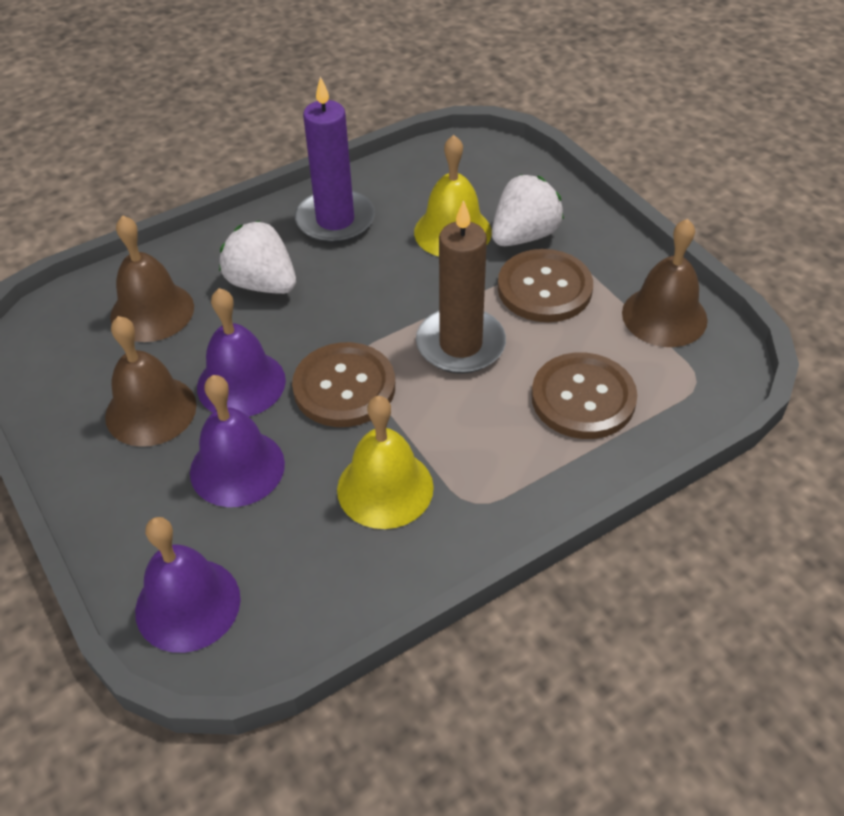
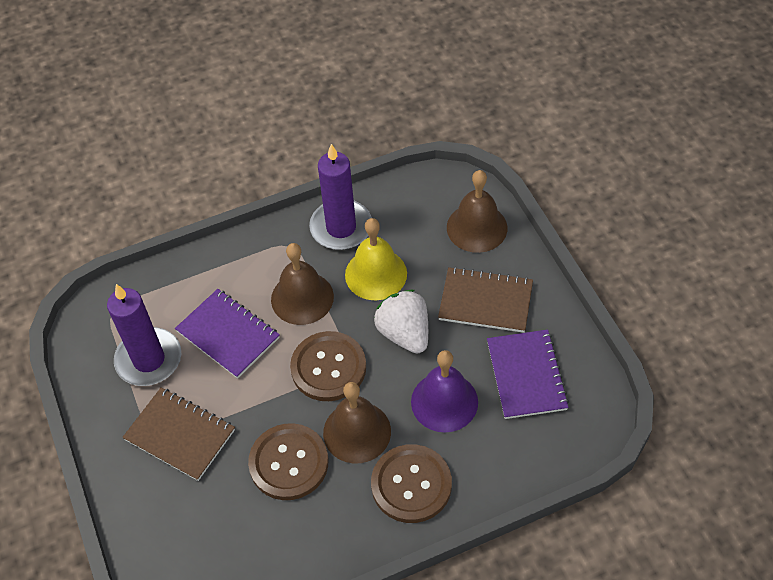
brown candle: 1 -> 0
brown notebook: 0 -> 2
purple bell: 3 -> 1
purple candle: 1 -> 2
purple notebook: 0 -> 2
white strawberry: 2 -> 1
yellow bell: 2 -> 1

